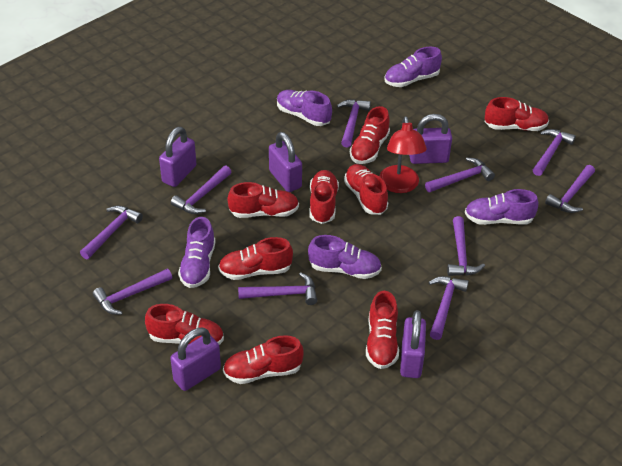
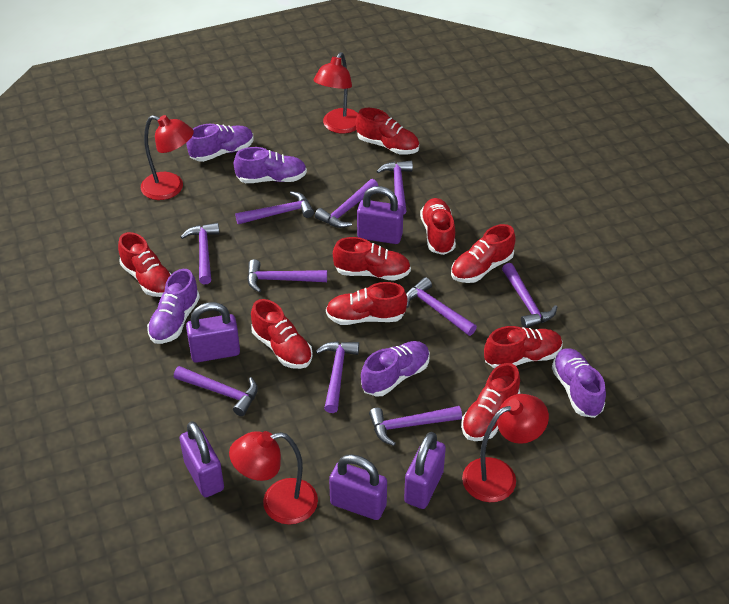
red lamp: 1 -> 4

